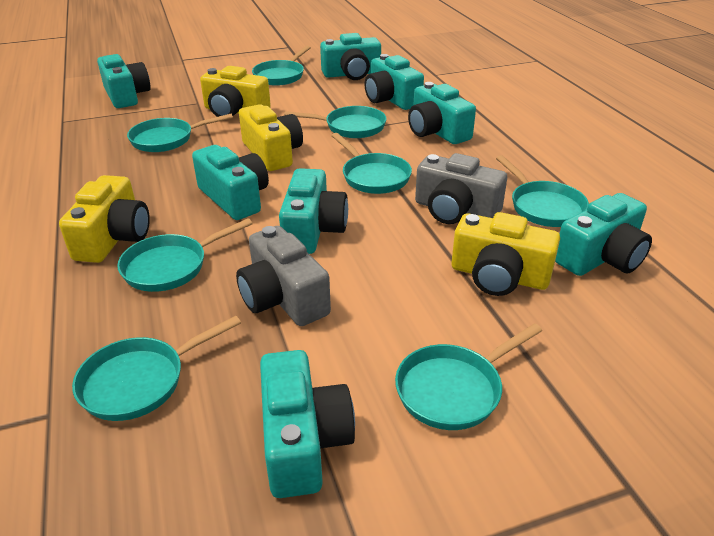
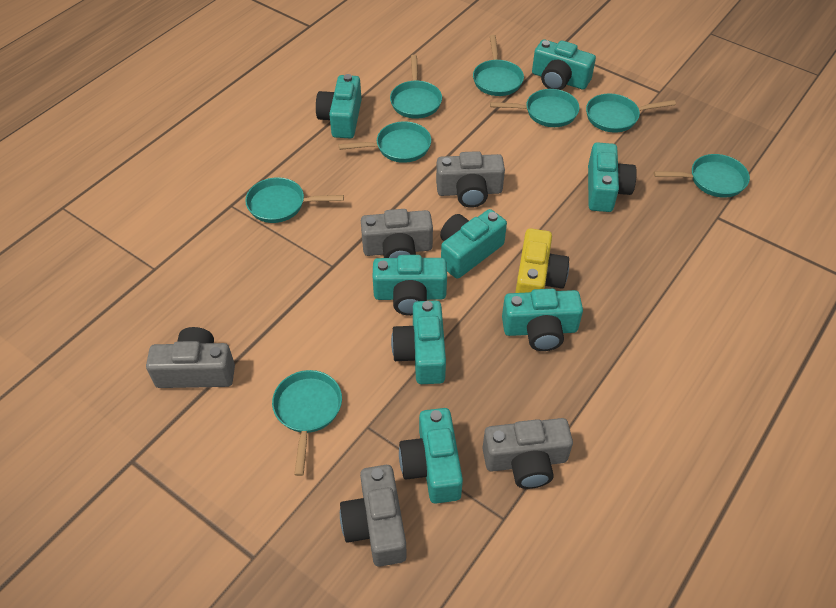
grey camera: 2 -> 5
yellow camera: 4 -> 1

